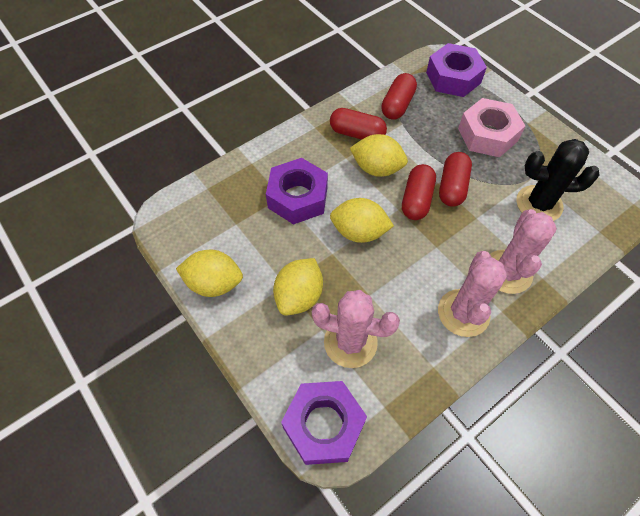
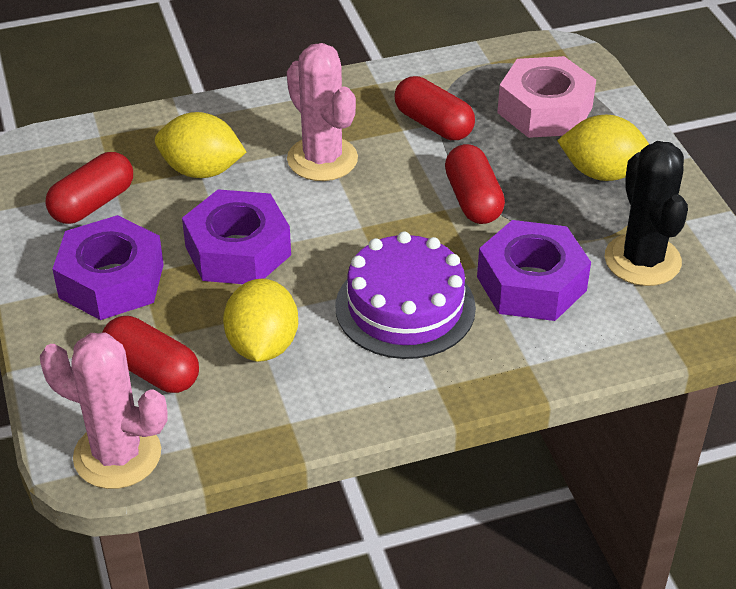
pink cactus: 3 -> 2
purple cake: 0 -> 1
yellow lemon: 4 -> 3

